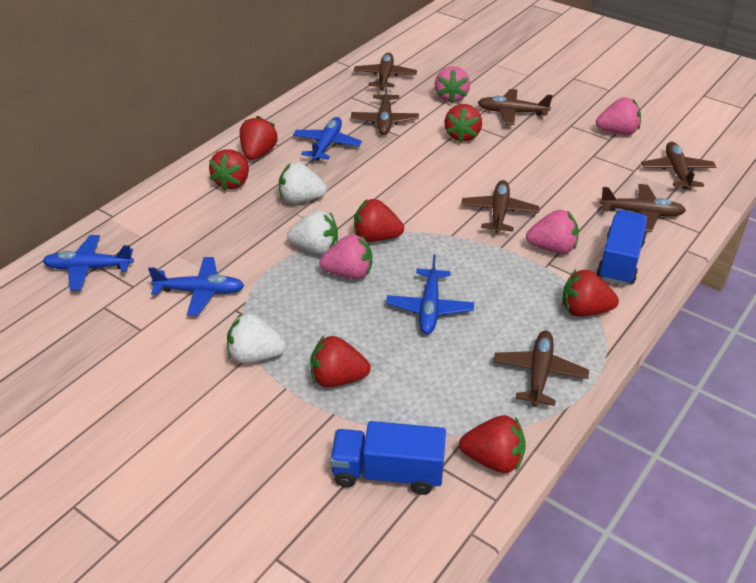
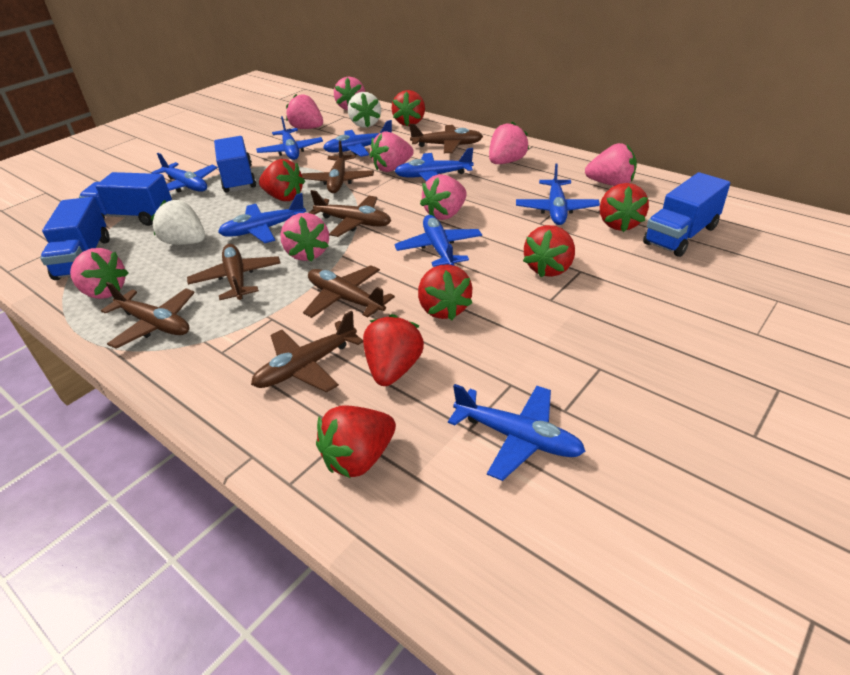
blue plane: 4 -> 8
blue truck: 2 -> 4
pink strawberry: 4 -> 8
white strawberry: 3 -> 2

